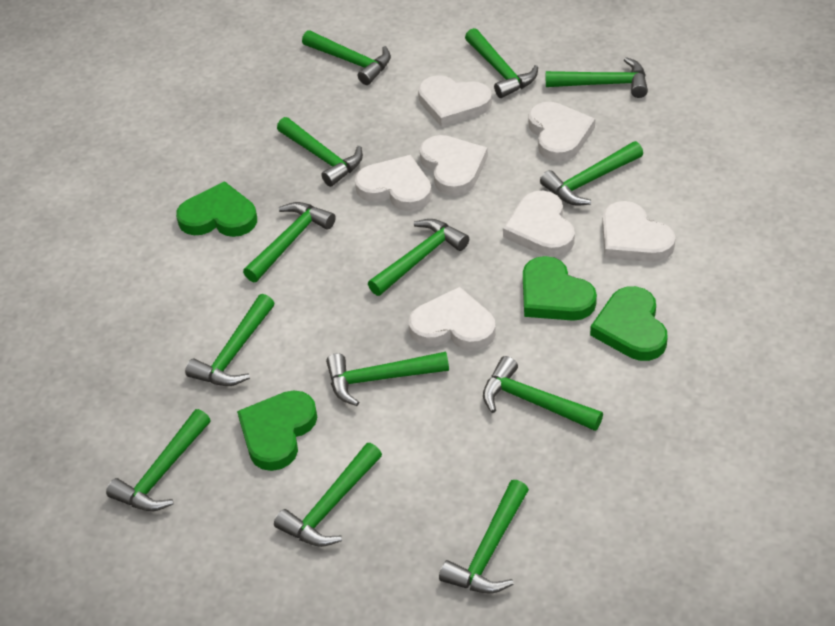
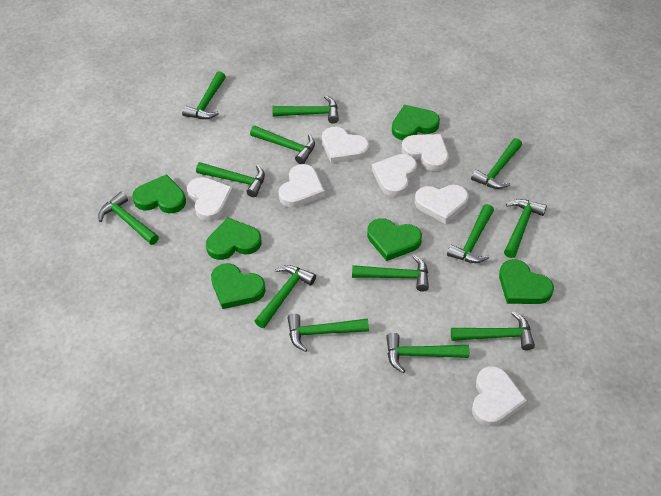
green heart: 4 -> 6

